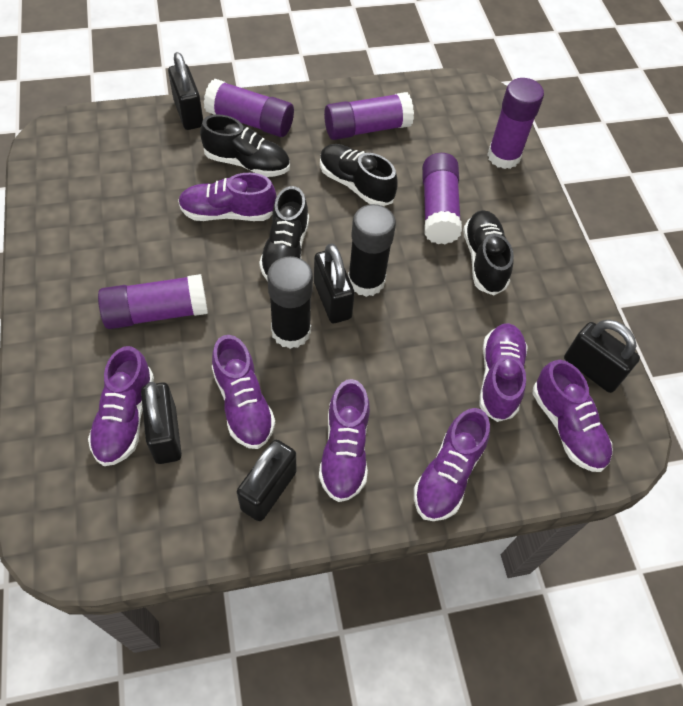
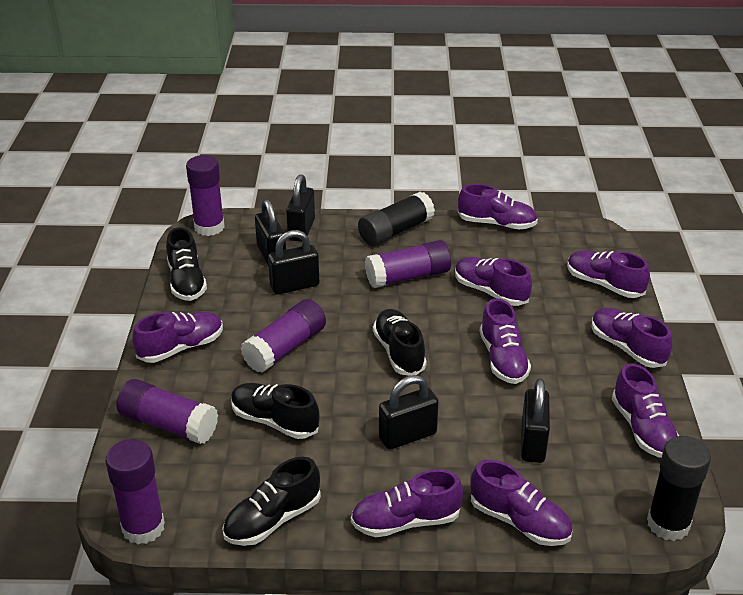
purple shoe: 7 -> 9

